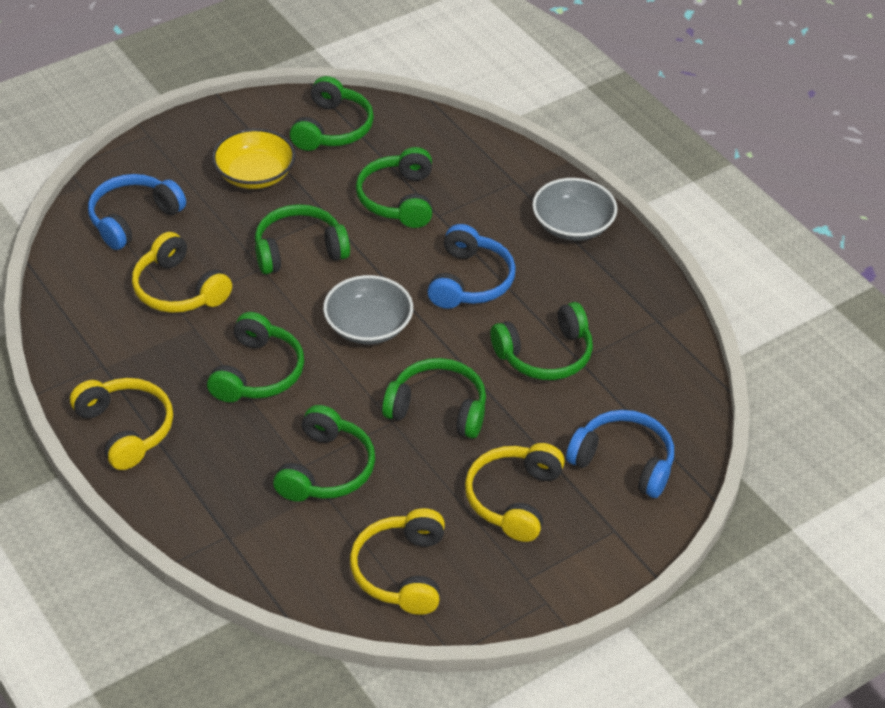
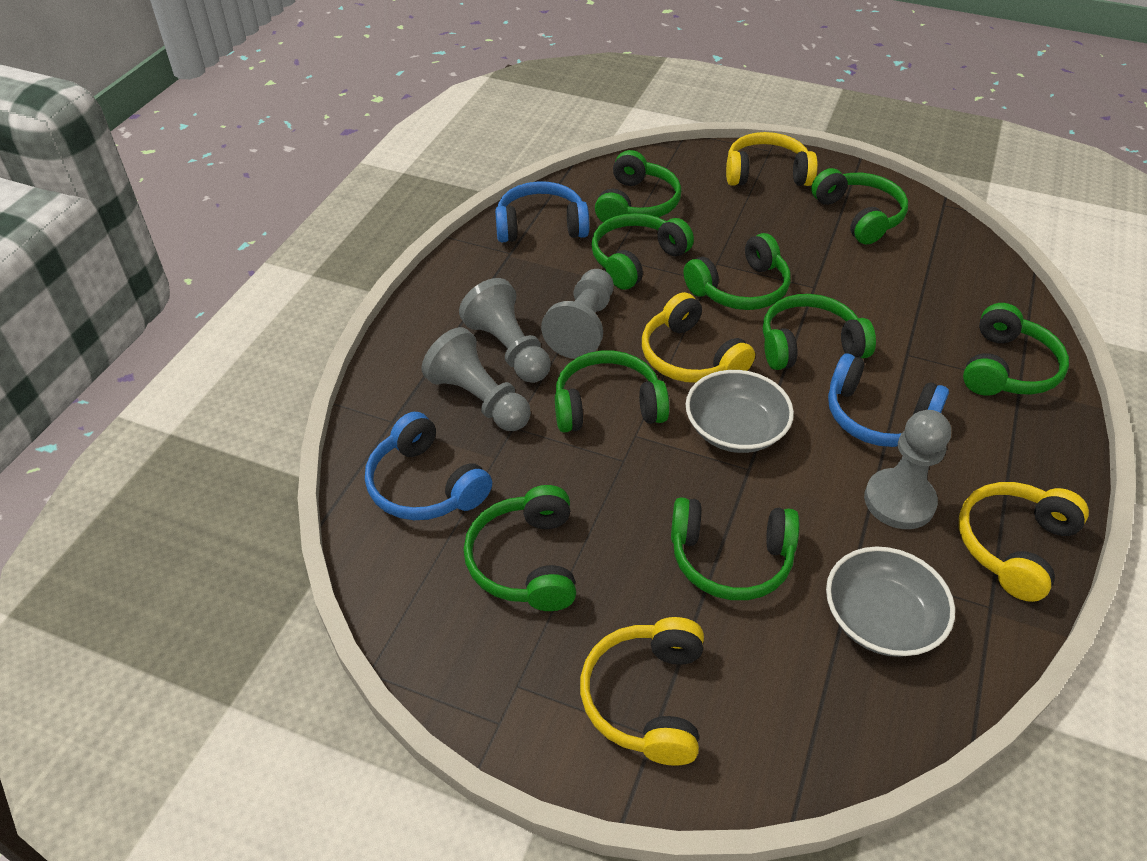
green headphones: 7 -> 9
grey pawn: 0 -> 4
yellow bowl: 1 -> 0

